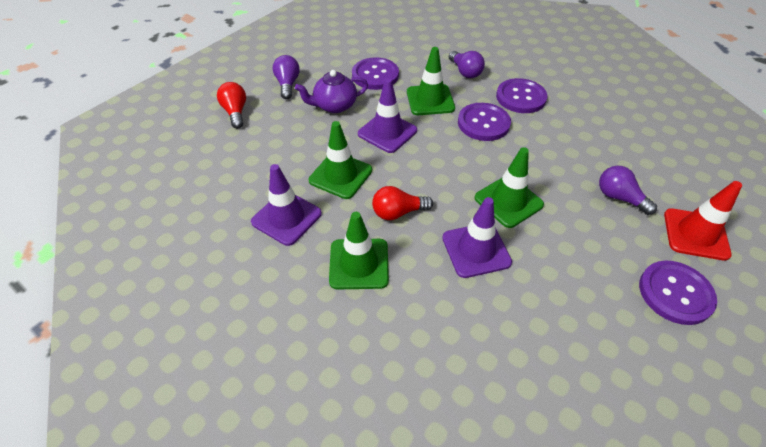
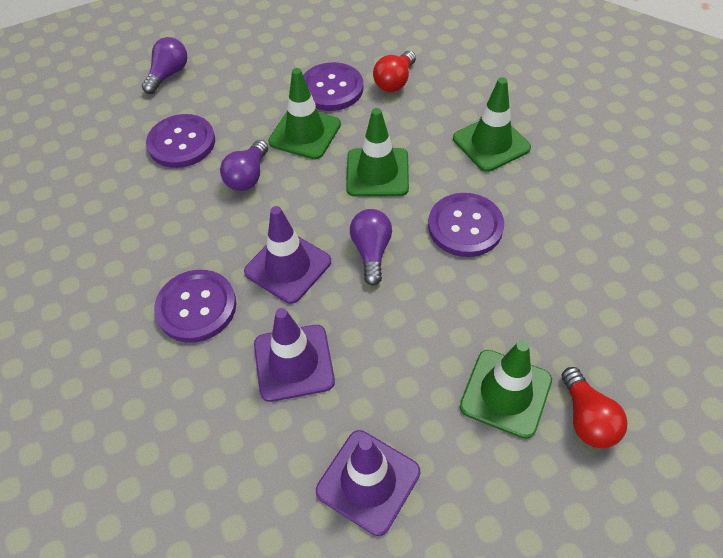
purple teapot: 1 -> 0
red traffic cone: 1 -> 0

